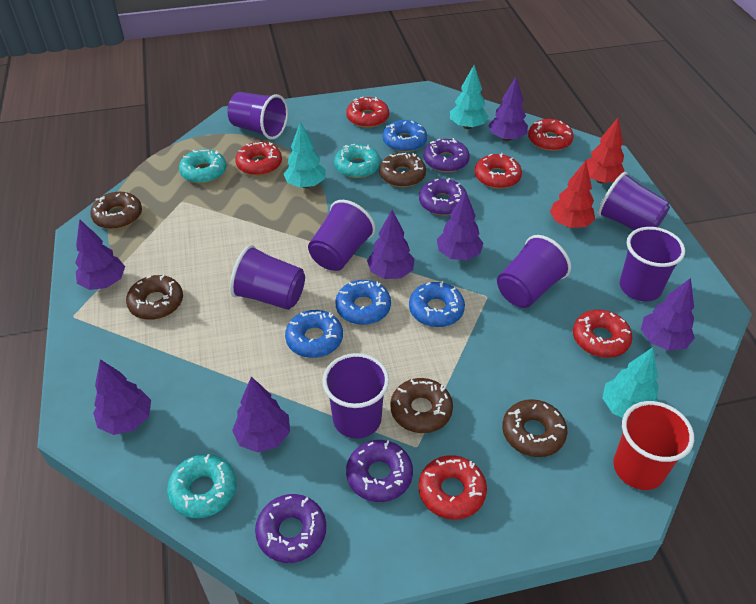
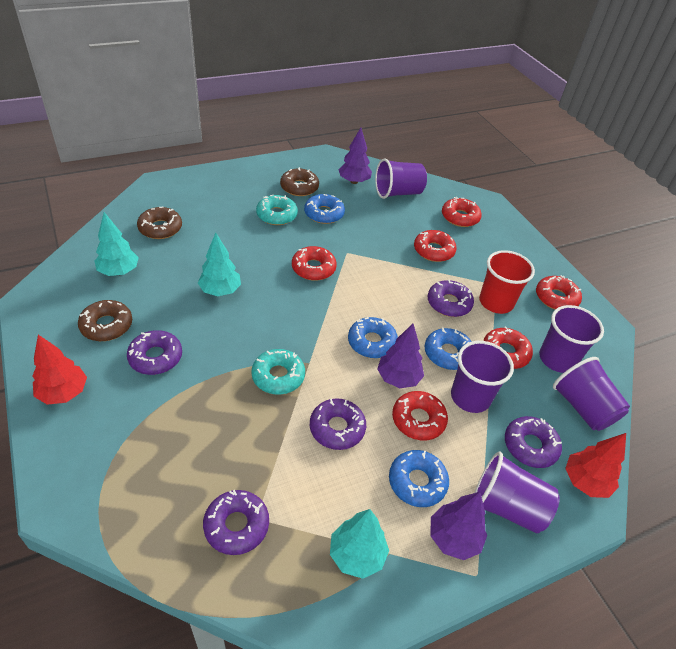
brown donut: 5 -> 3
purple cup: 7 -> 5
purple donut: 4 -> 5
purple tree: 7 -> 3
turquoise donut: 3 -> 2

